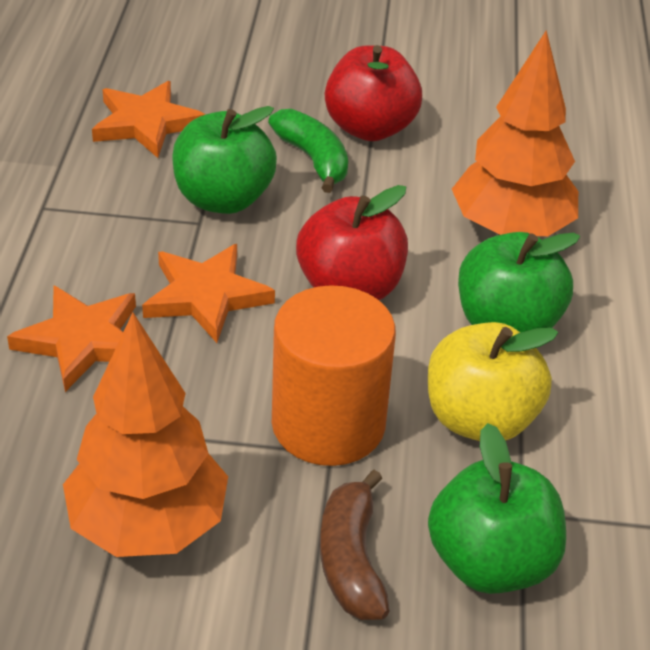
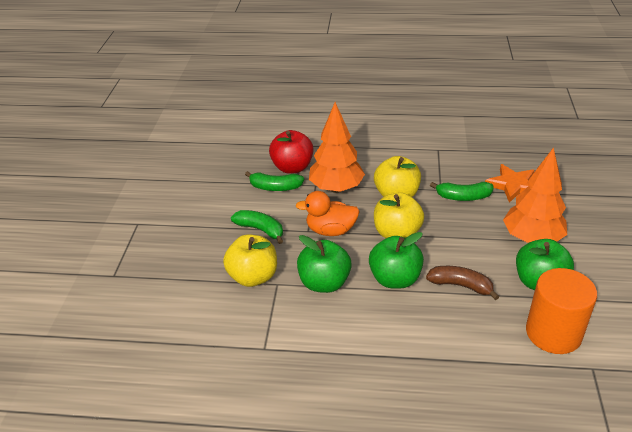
green banana: 1 -> 3
orange duck: 0 -> 1
orange star: 3 -> 1
red apple: 2 -> 1
yellow apple: 1 -> 3

